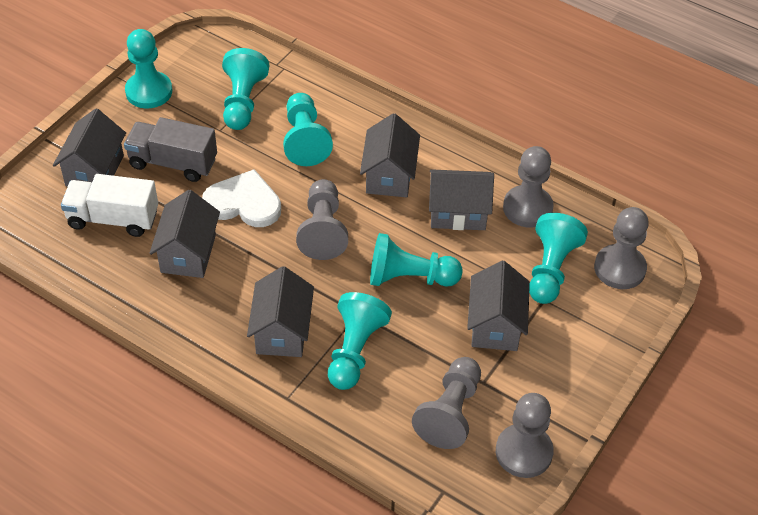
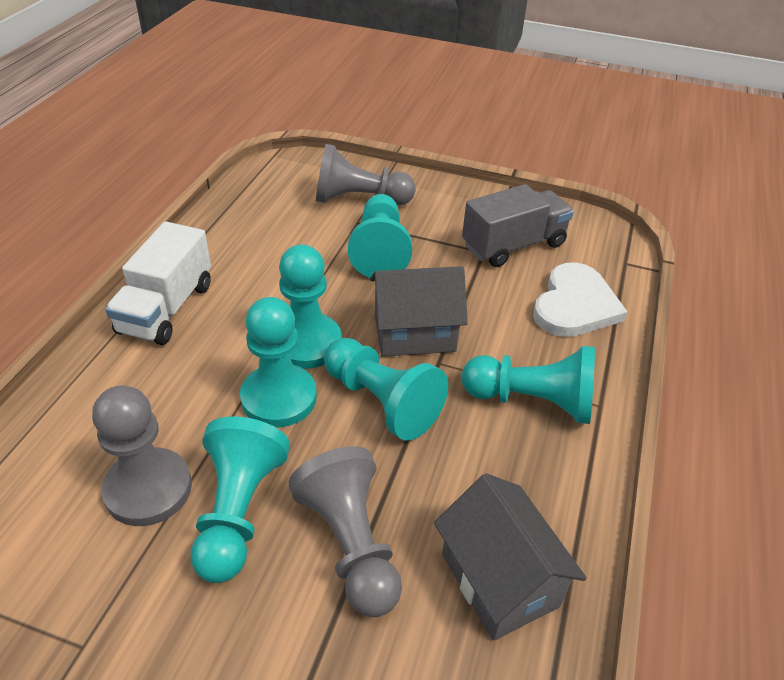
grey house: 6 -> 2
grey pawn: 5 -> 3

